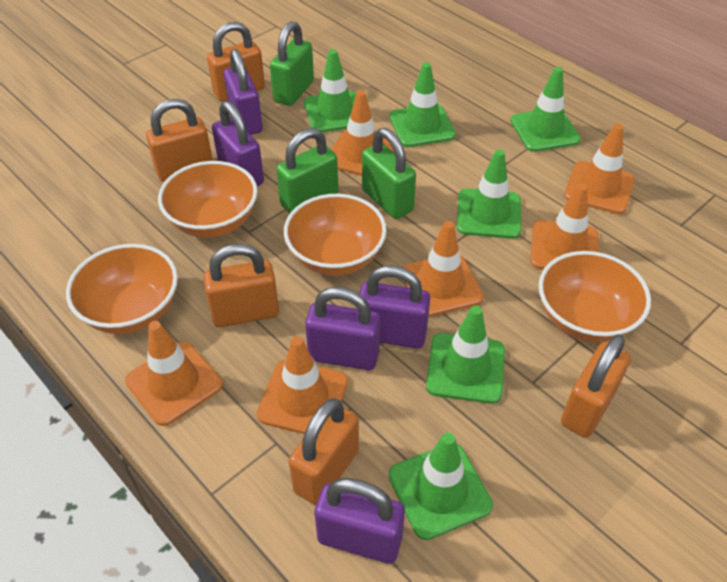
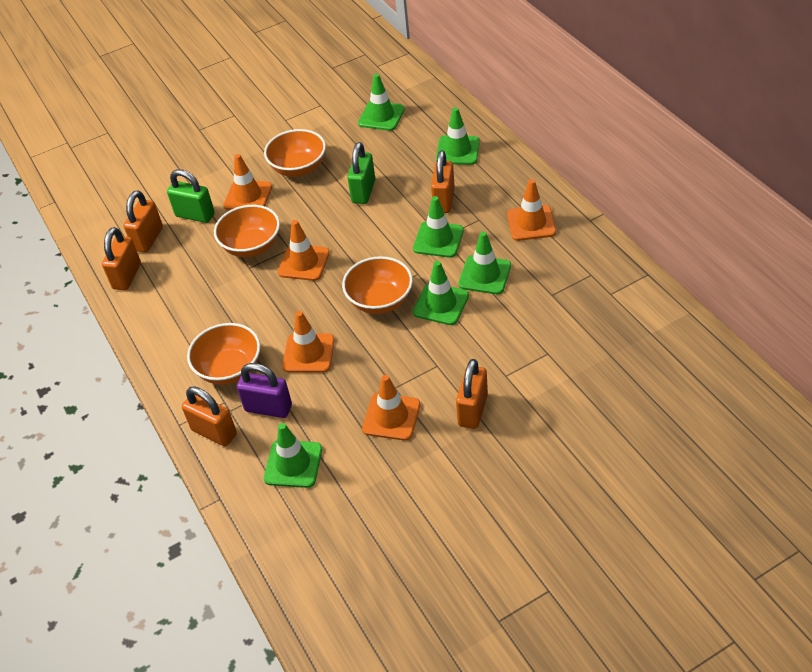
green padlock: 3 -> 2
orange traffic cone: 6 -> 5
purple padlock: 5 -> 1

